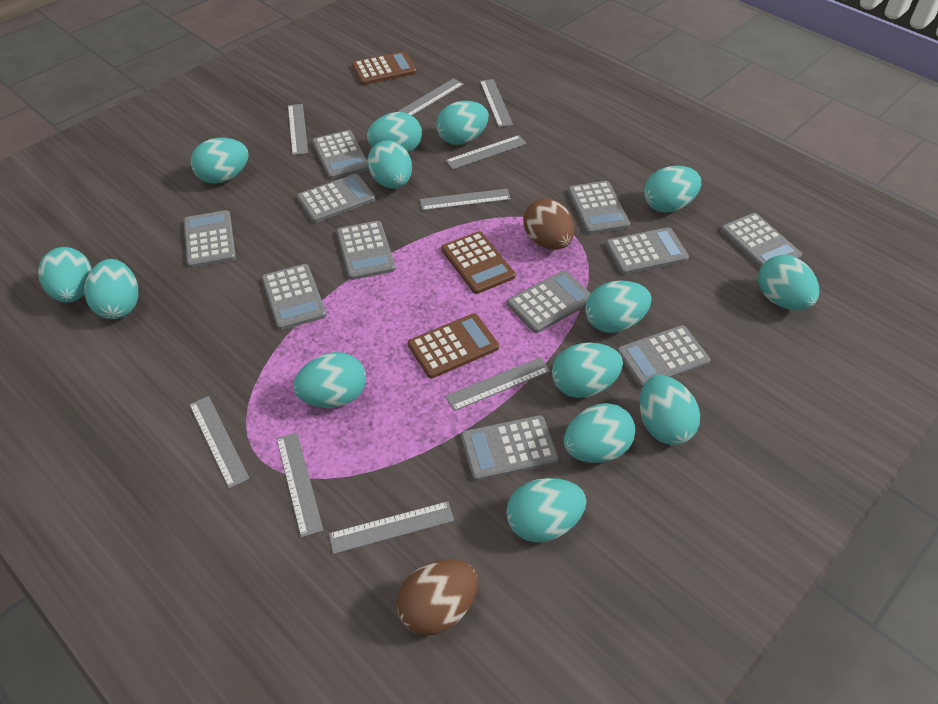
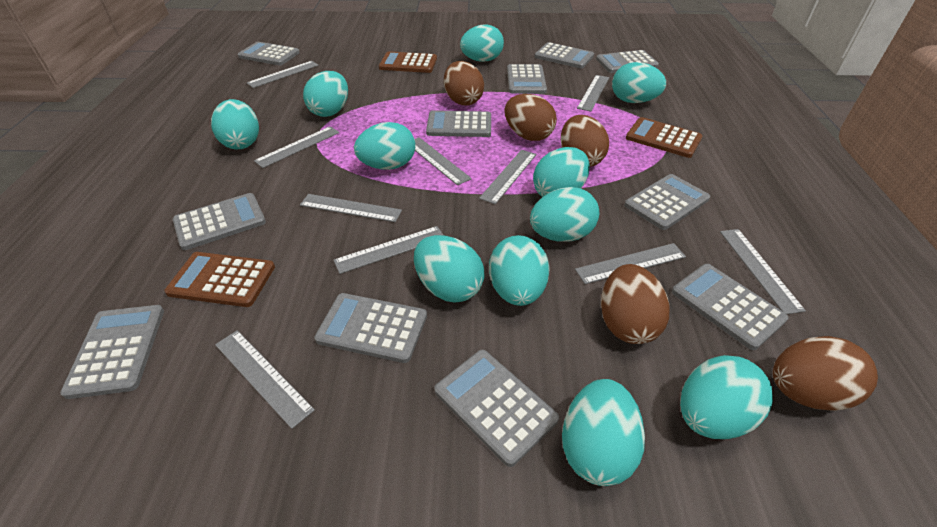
brown egg: 2 -> 5
grey ruler: 9 -> 10
turquoise egg: 14 -> 11

